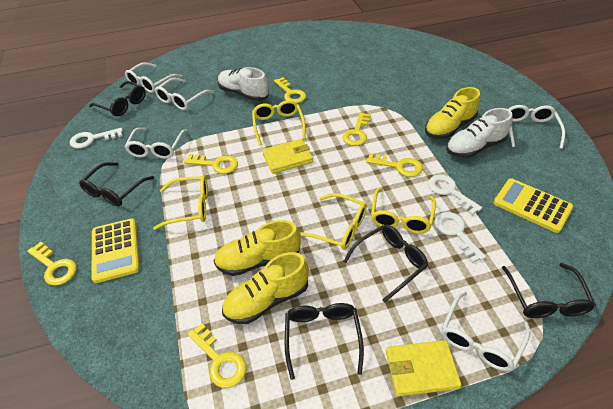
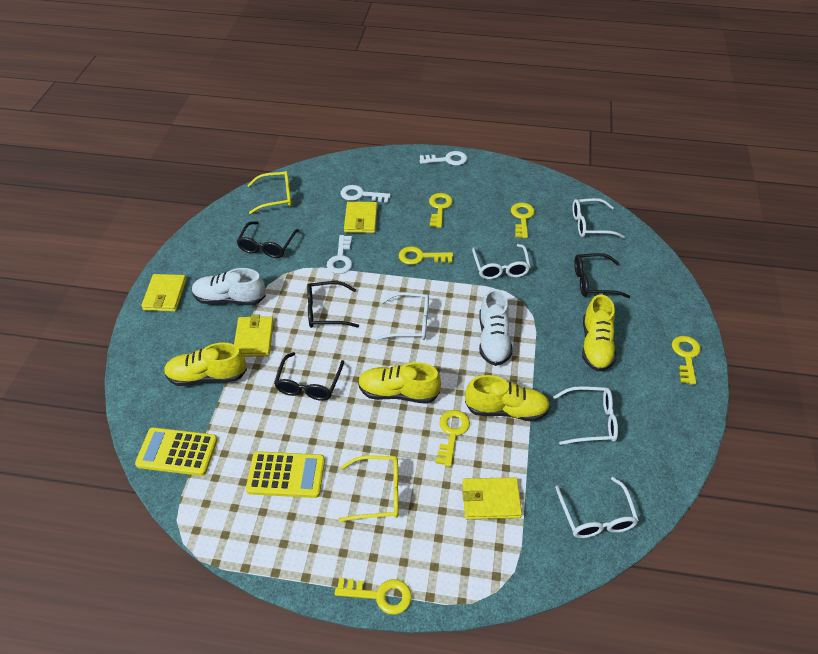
black glasses: 5 -> 4
yellow glasses: 4 -> 2
yellow shoe: 3 -> 4
yellow wallet: 2 -> 4

